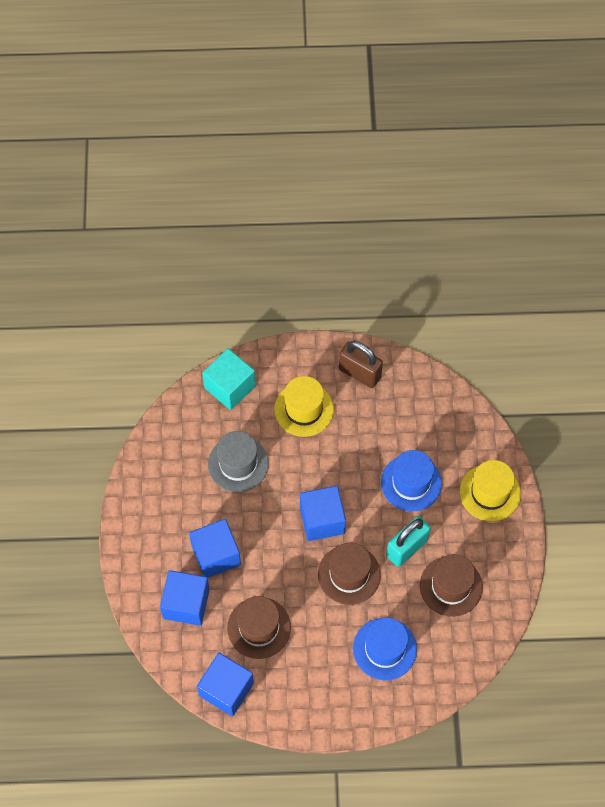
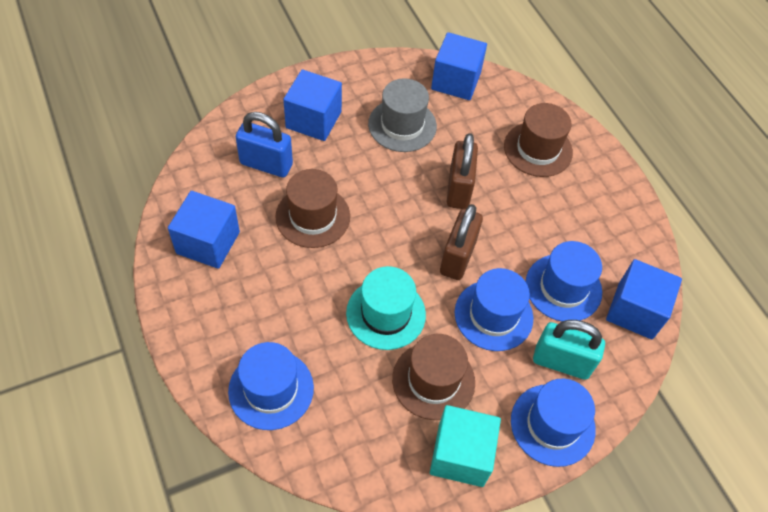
blue hat: 2 -> 4
blue padlock: 0 -> 1
brown padlock: 1 -> 2
turquoise hat: 0 -> 1
yellow hat: 2 -> 0

